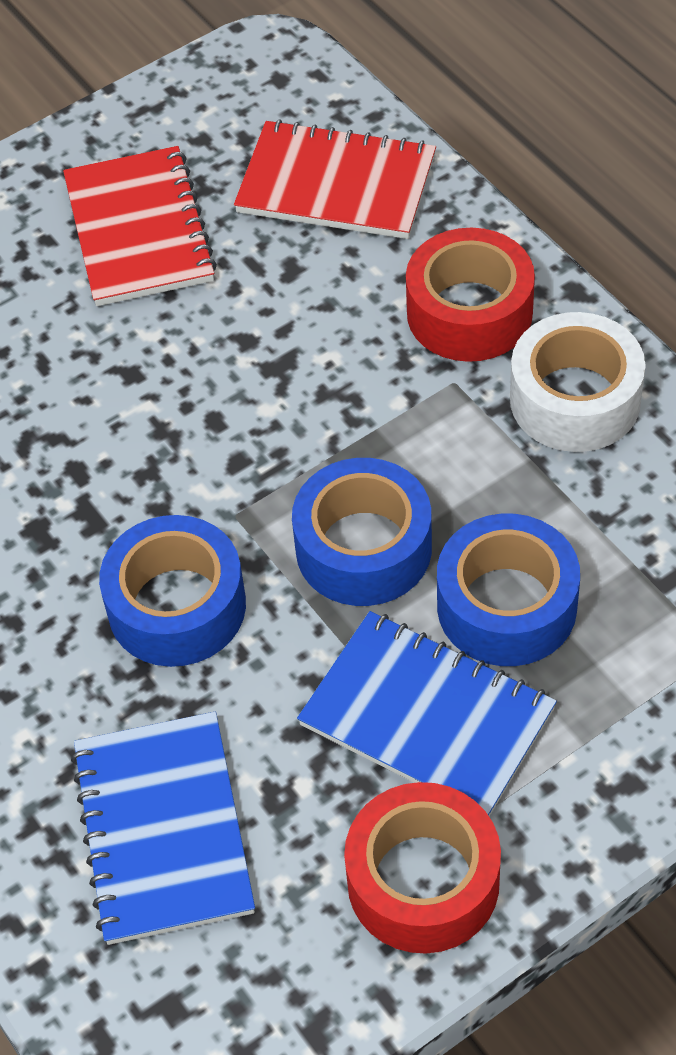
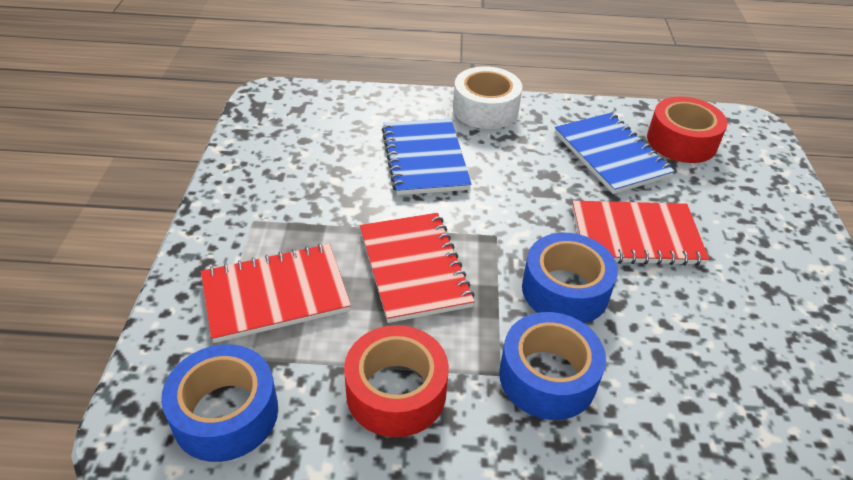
red notebook: 2 -> 3

